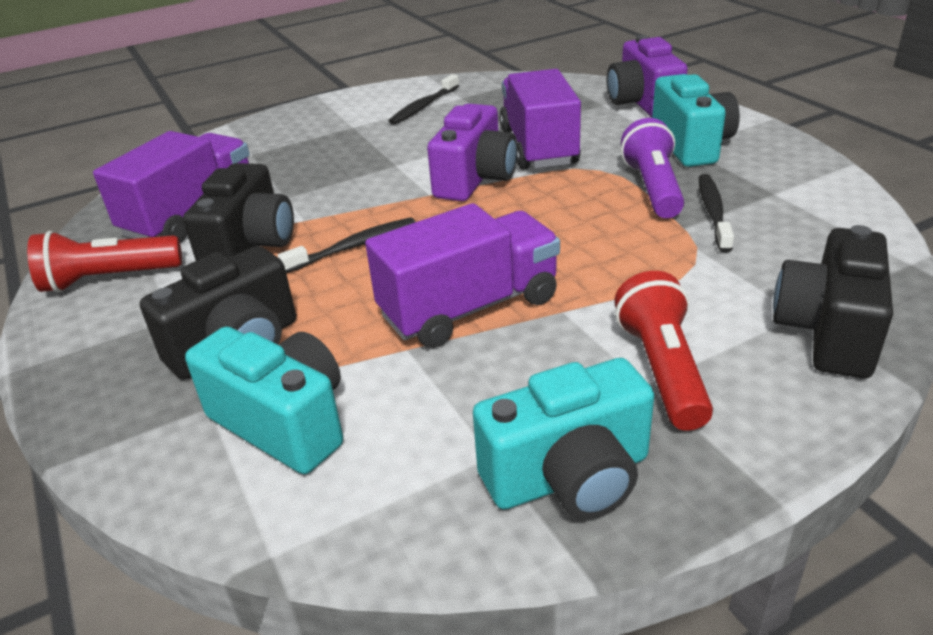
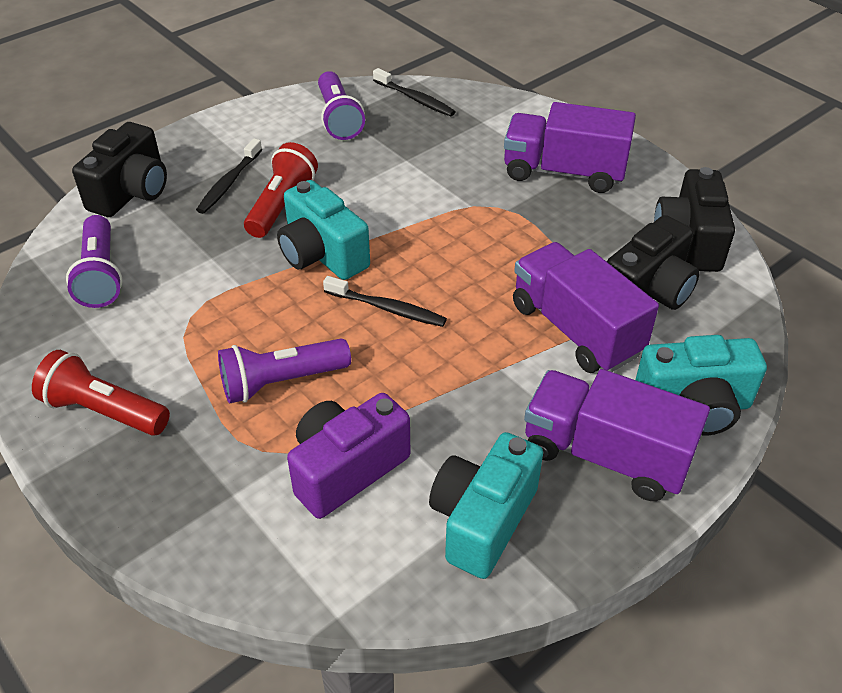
purple camera: 2 -> 1
purple flashlight: 1 -> 3

